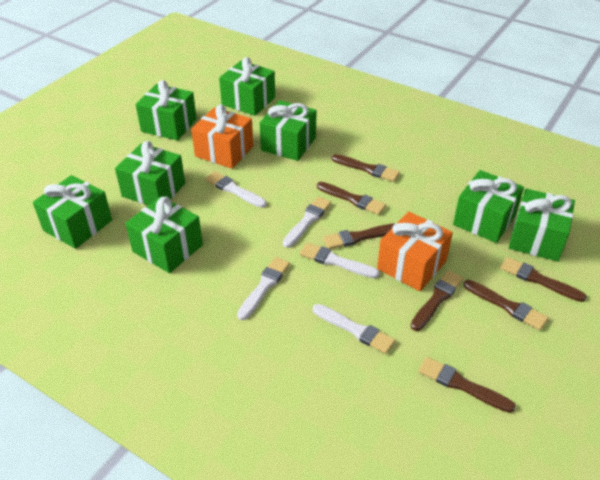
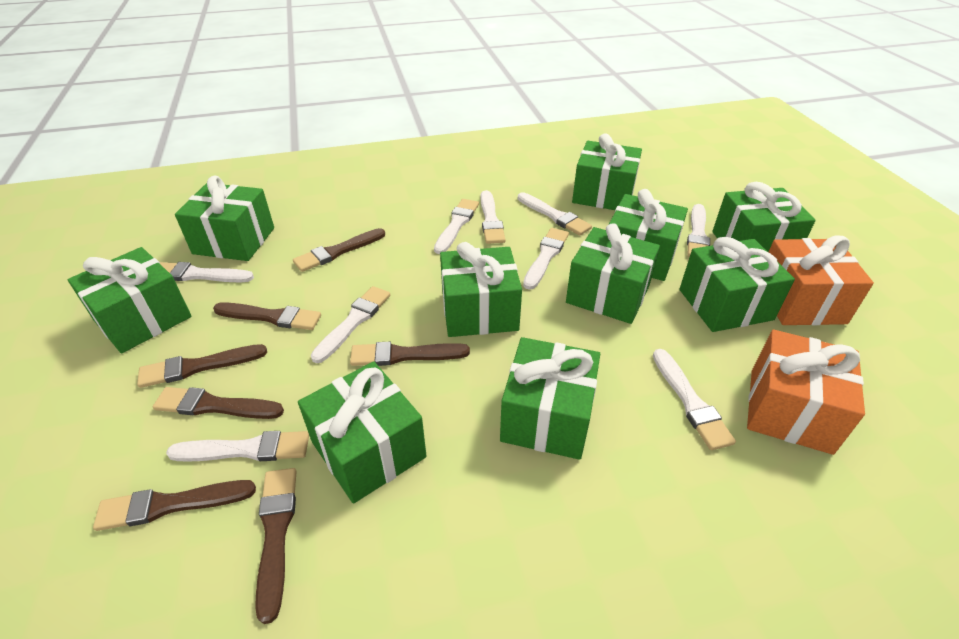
green gift: 8 -> 10
white brush: 5 -> 9

